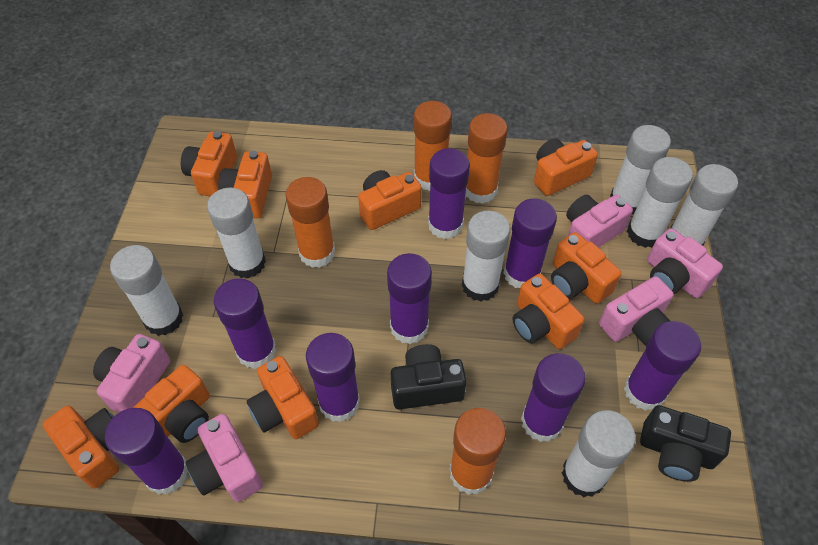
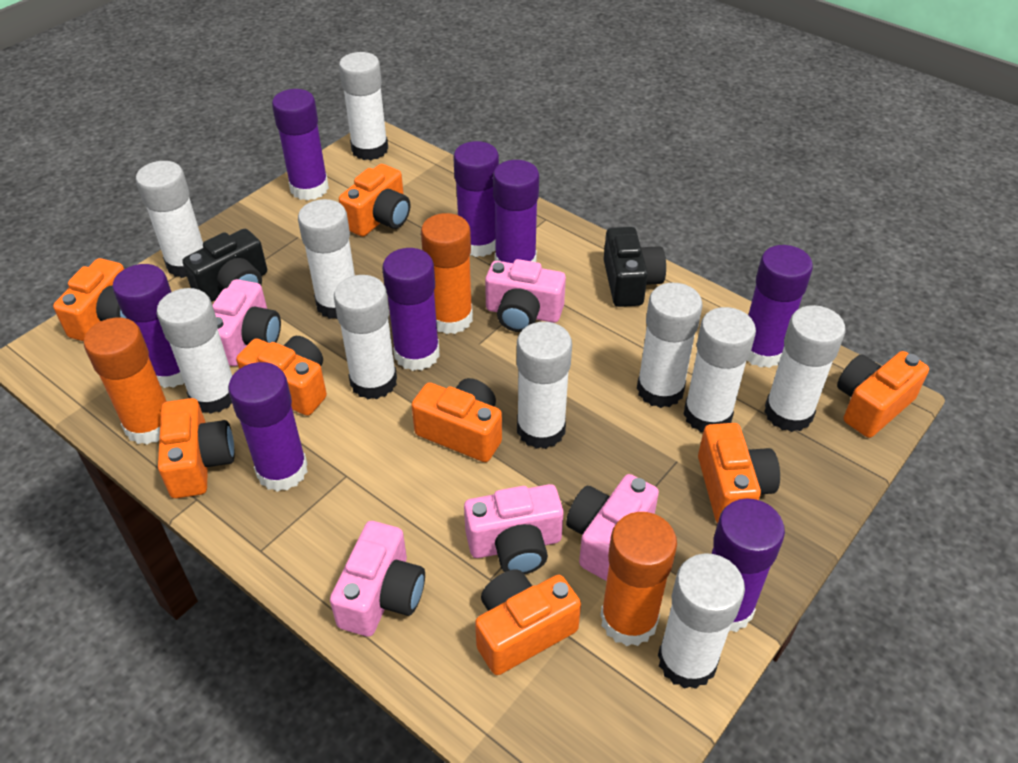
orange camera: 9 -> 8
orange glue stick: 4 -> 3
white glue stick: 7 -> 10

